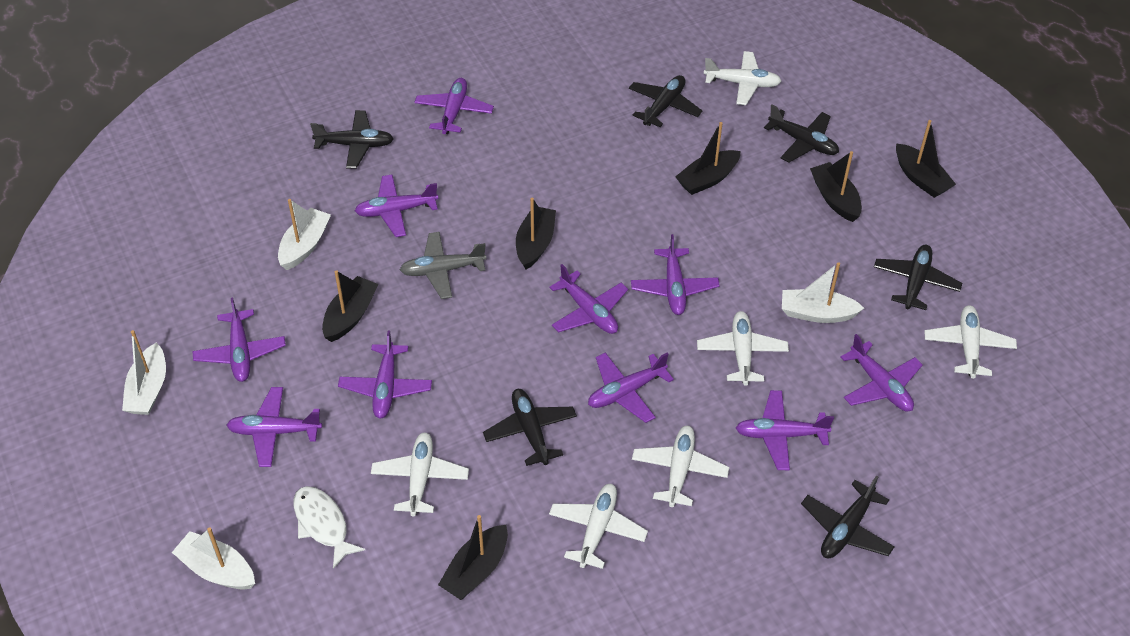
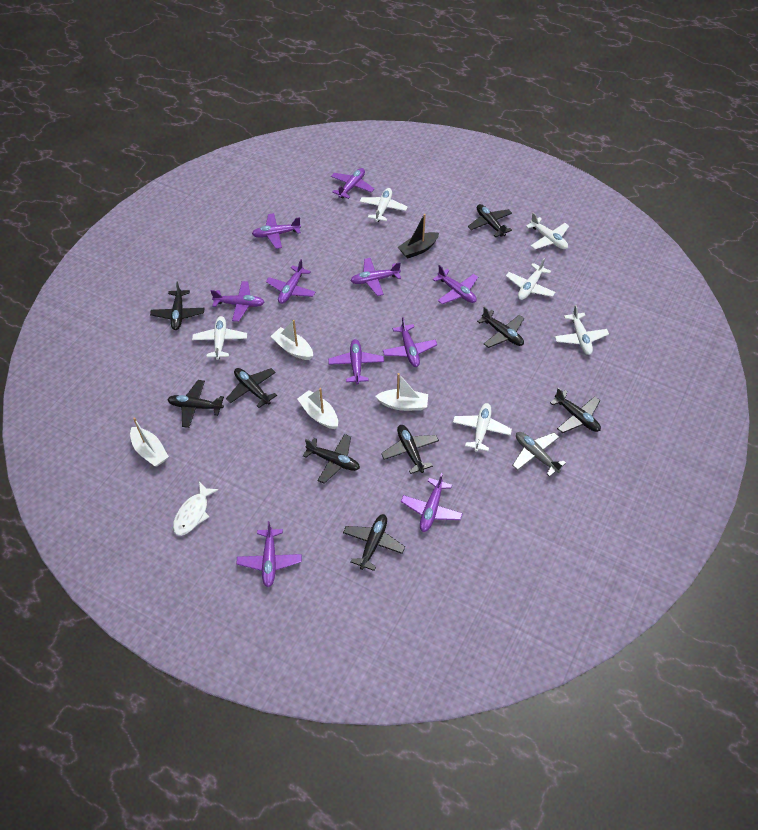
black boat: 6 -> 1
black plane: 6 -> 9

